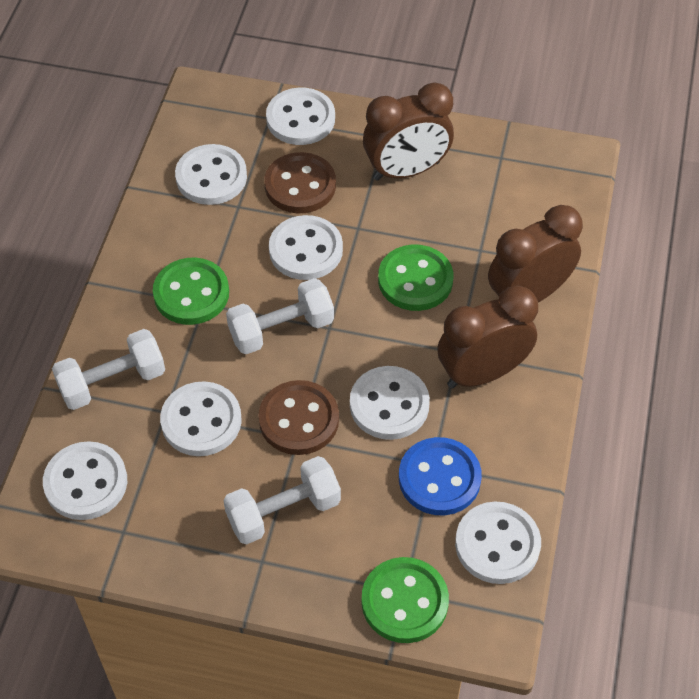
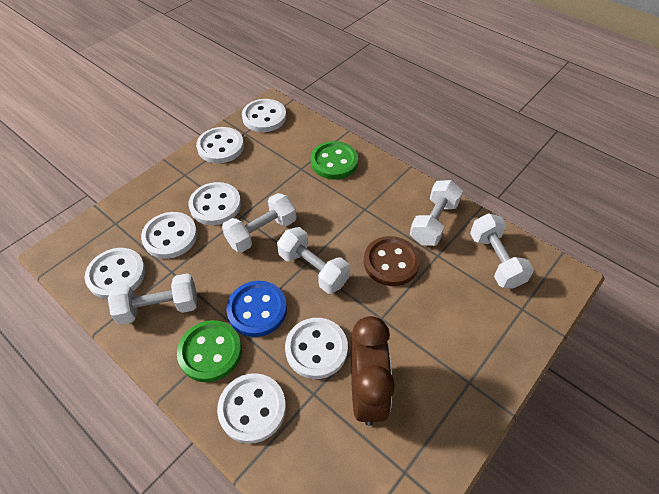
brown button: 2 -> 1
brown clock: 3 -> 1
green button: 3 -> 2
white dumbbell: 3 -> 5

